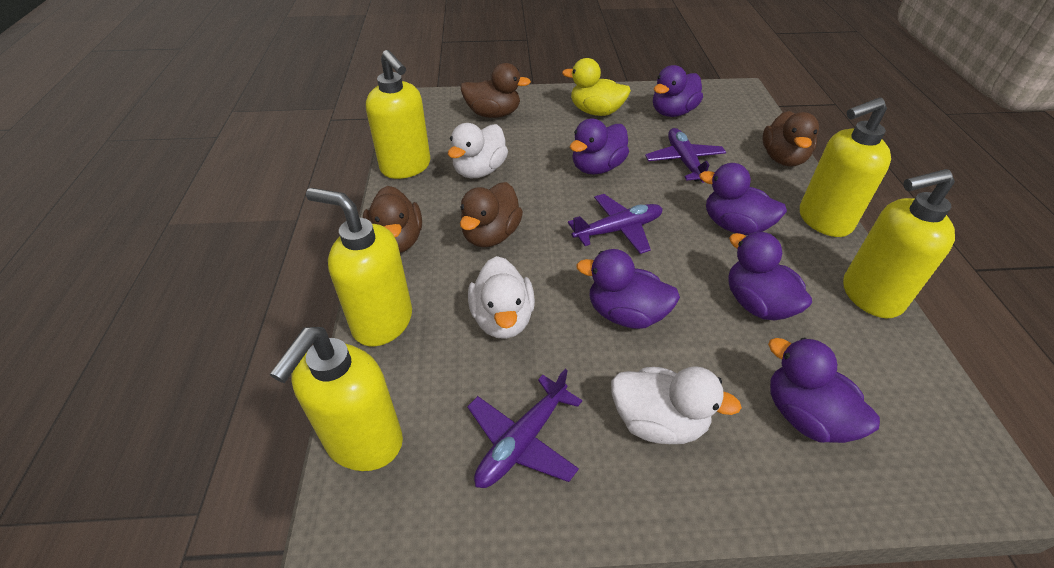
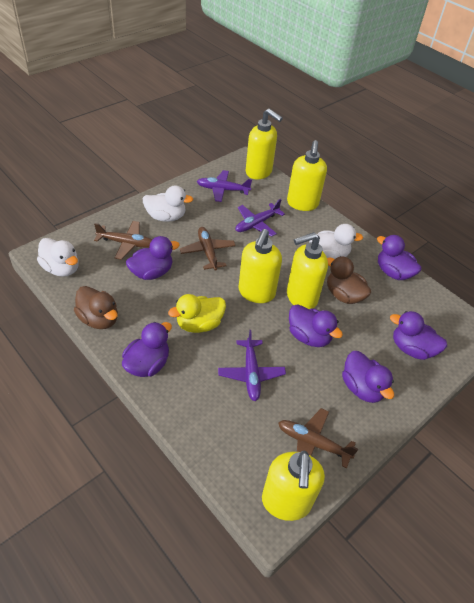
brown duck: 4 -> 2
brown plane: 0 -> 3

